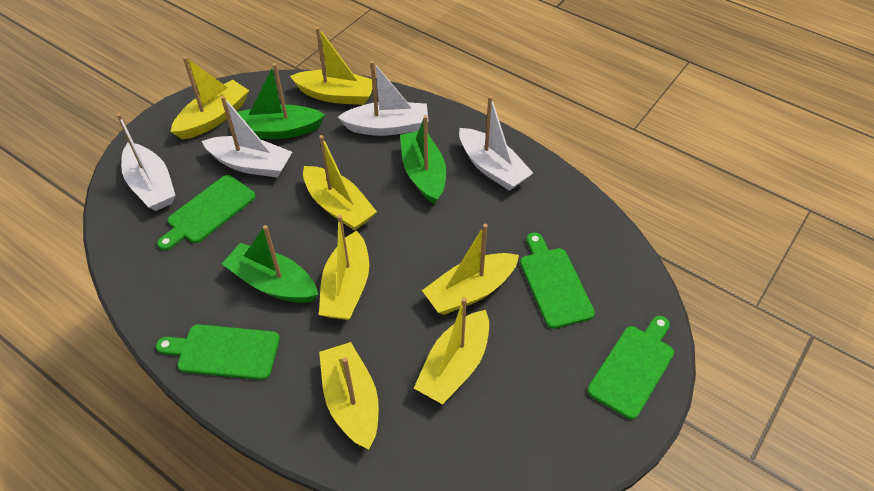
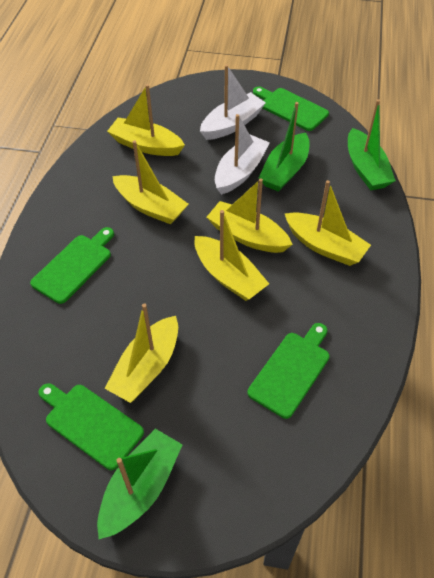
white boat: 4 -> 2
yellow boat: 7 -> 6

